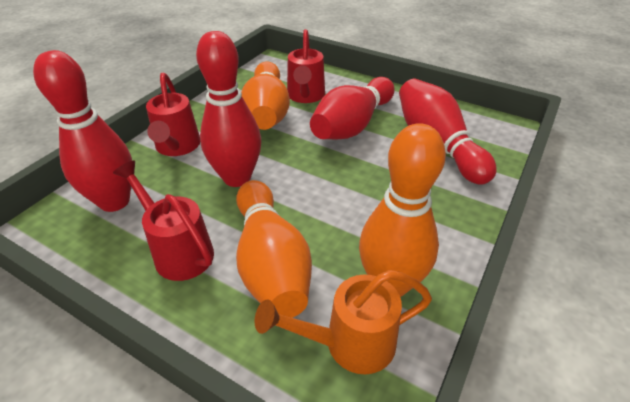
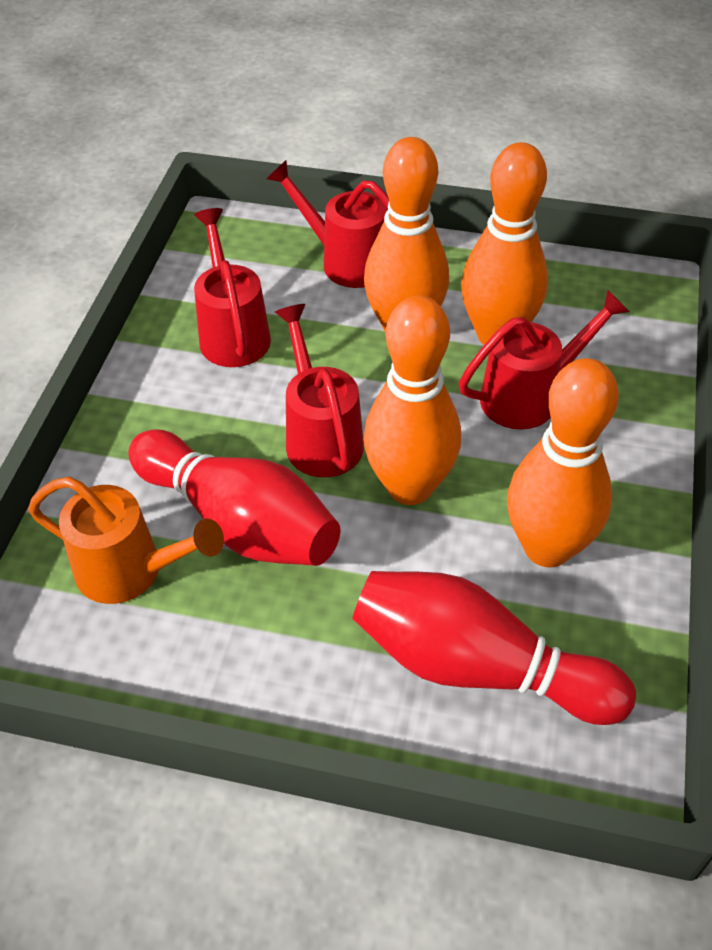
orange bowling pin: 3 -> 4
red bowling pin: 4 -> 2
red watering can: 3 -> 4

